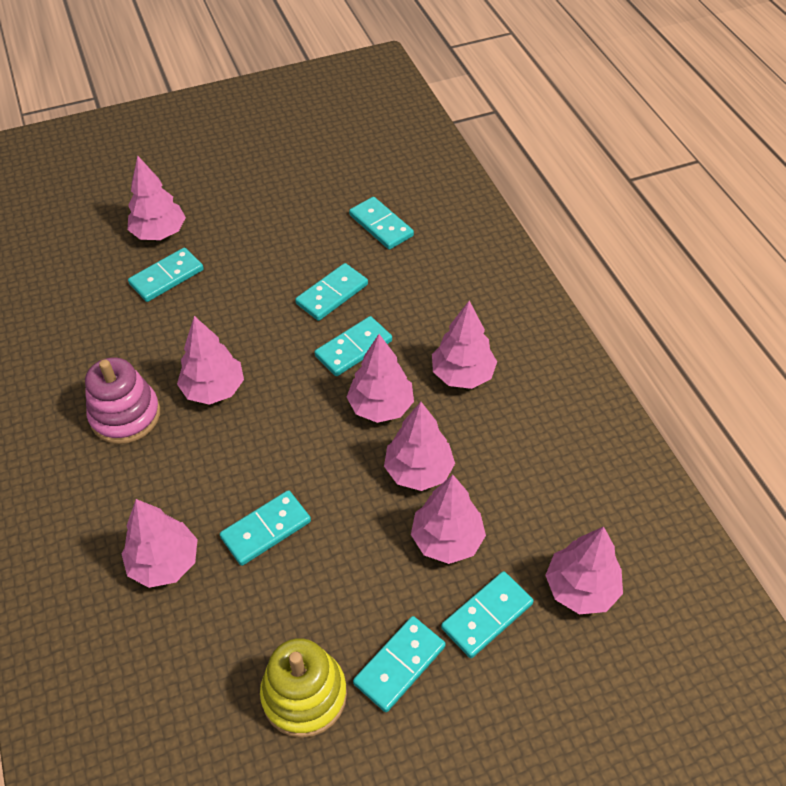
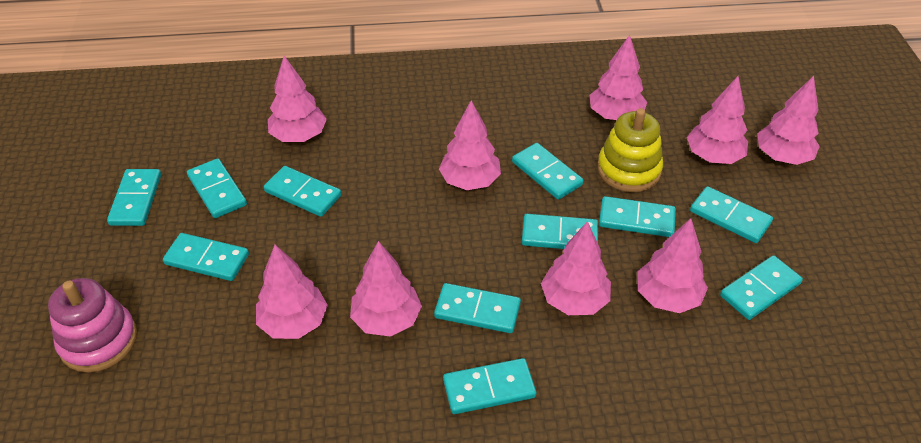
pink tree: 8 -> 9
turquoise domino: 7 -> 11

